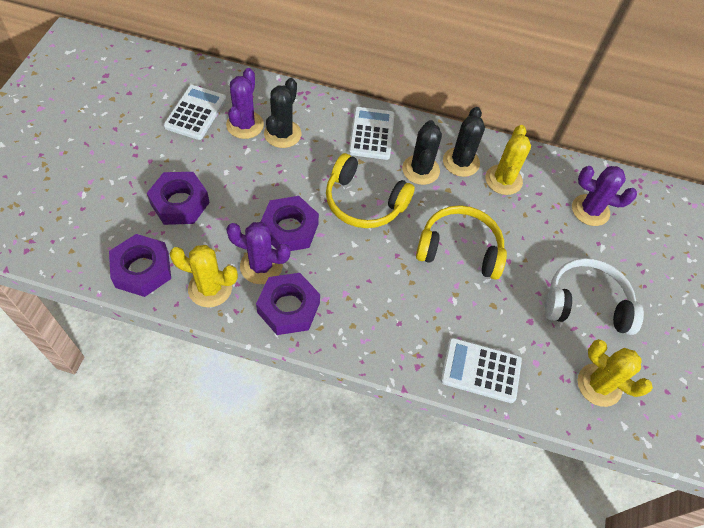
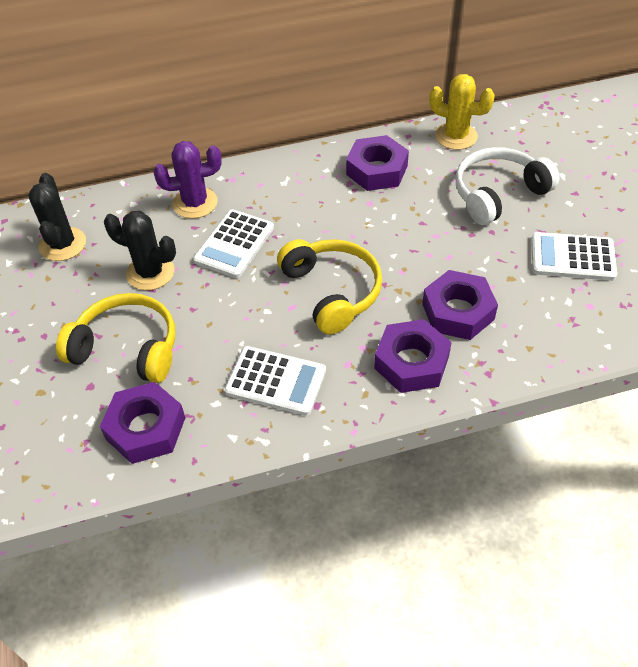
black cactus: 3 -> 2
purple cactus: 3 -> 1
yellow cactus: 3 -> 1

